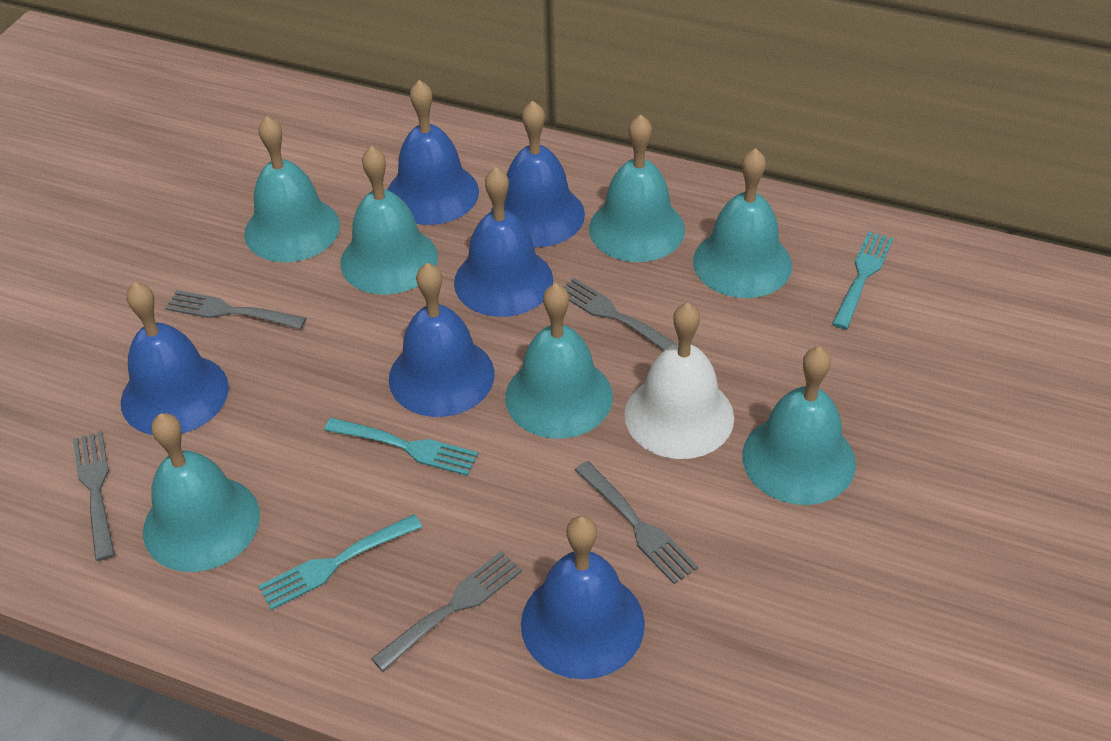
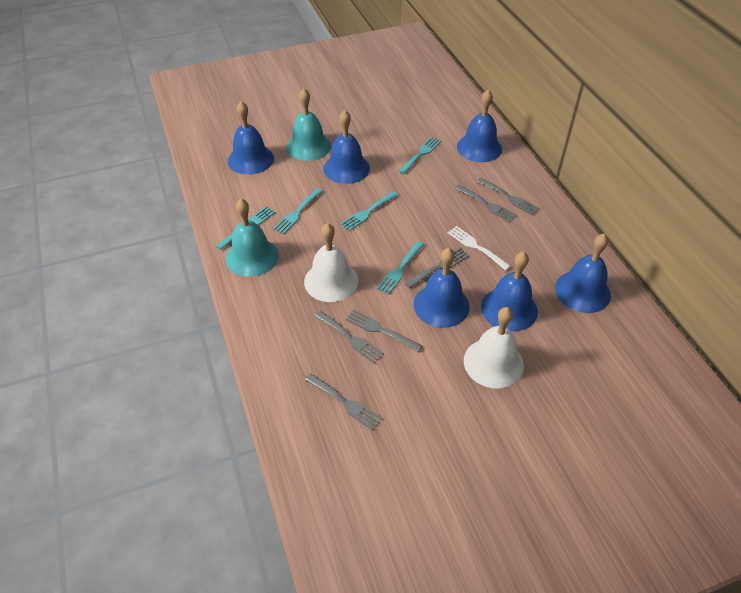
grey fork: 5 -> 6
turquoise bell: 7 -> 2
turquoise fork: 3 -> 5
white bell: 1 -> 2
white fork: 0 -> 1

